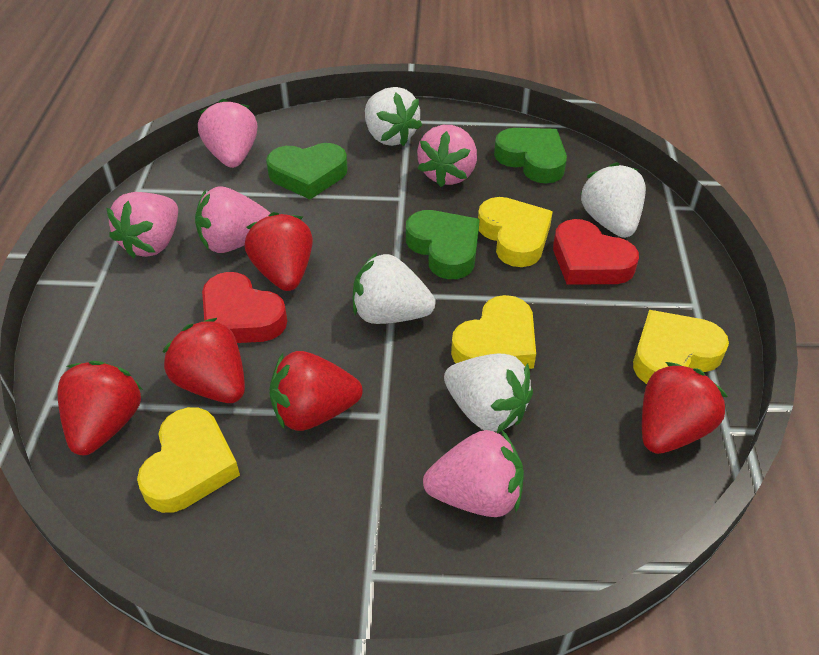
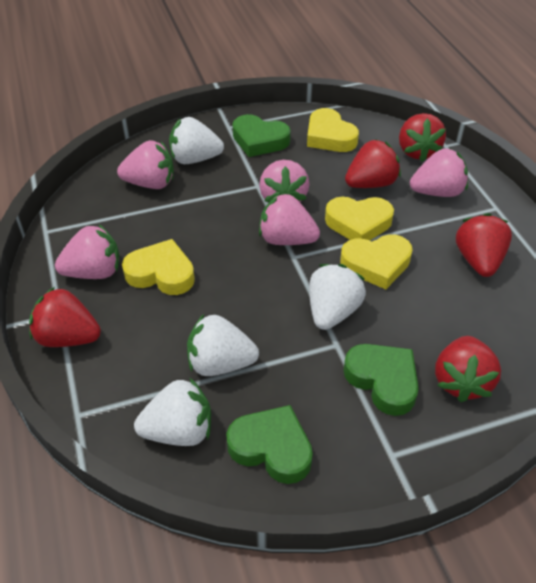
red heart: 2 -> 0

